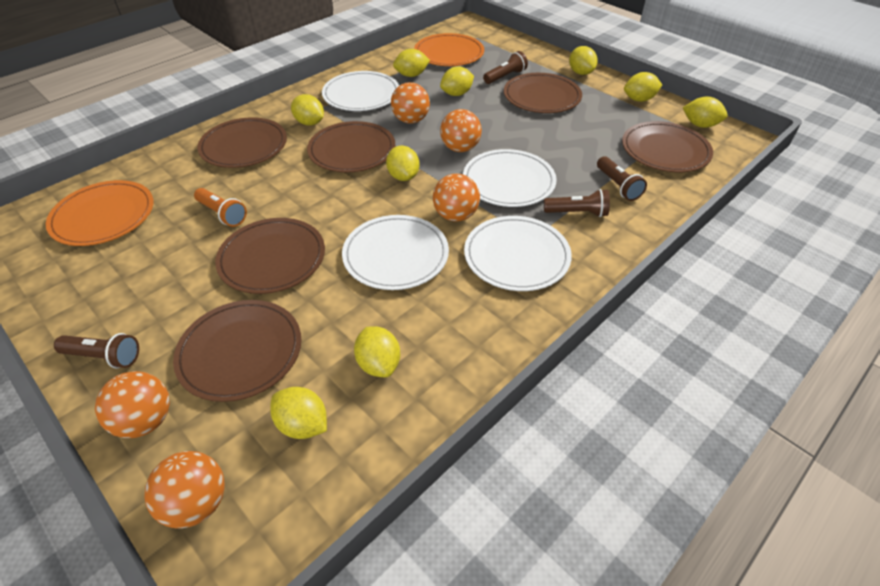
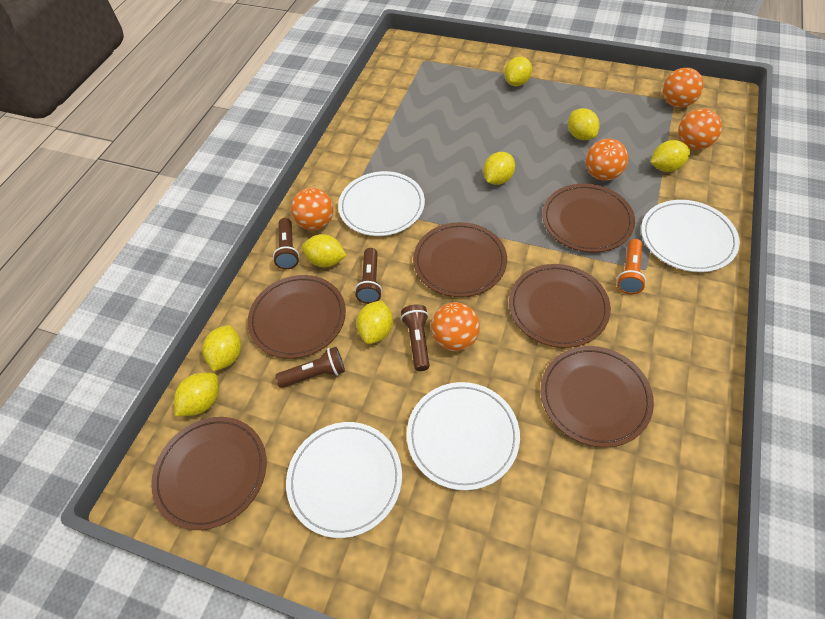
orange plate: 2 -> 0
yellow lemon: 9 -> 8

